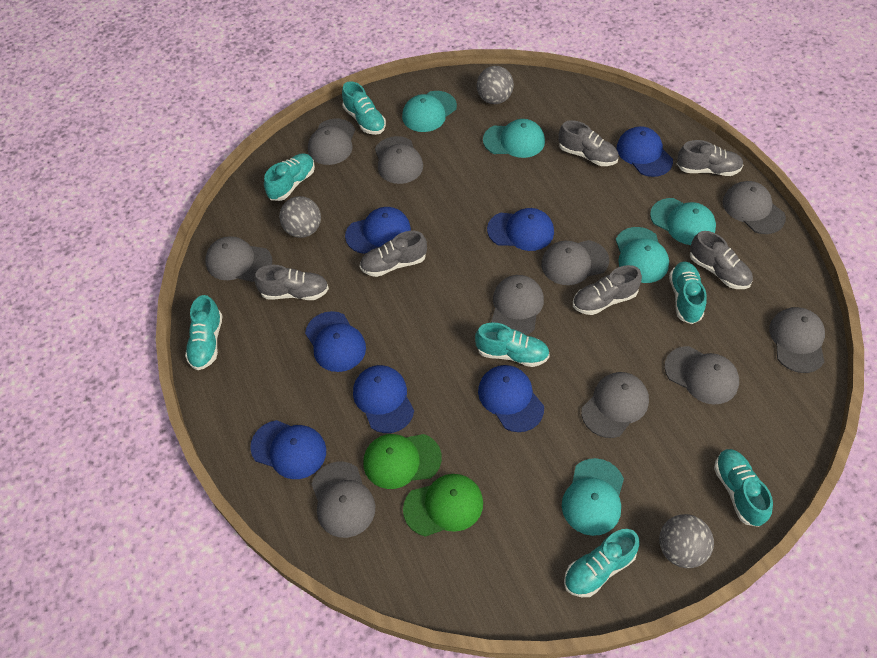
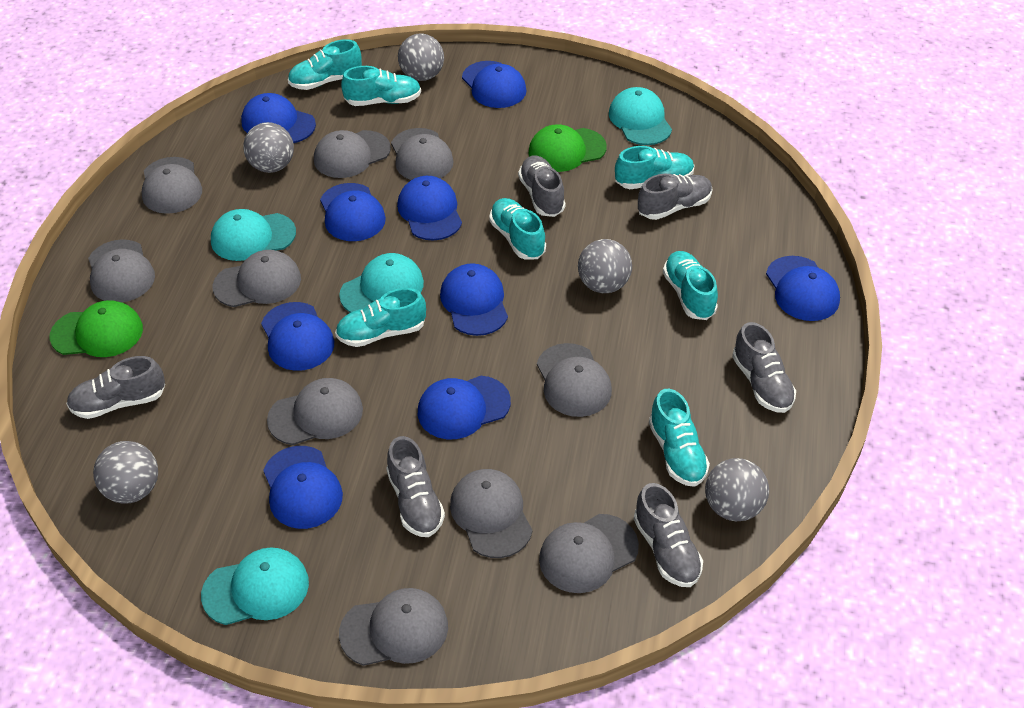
blue cap: 7 -> 9
grey ball: 3 -> 5
turquoise cap: 5 -> 4

